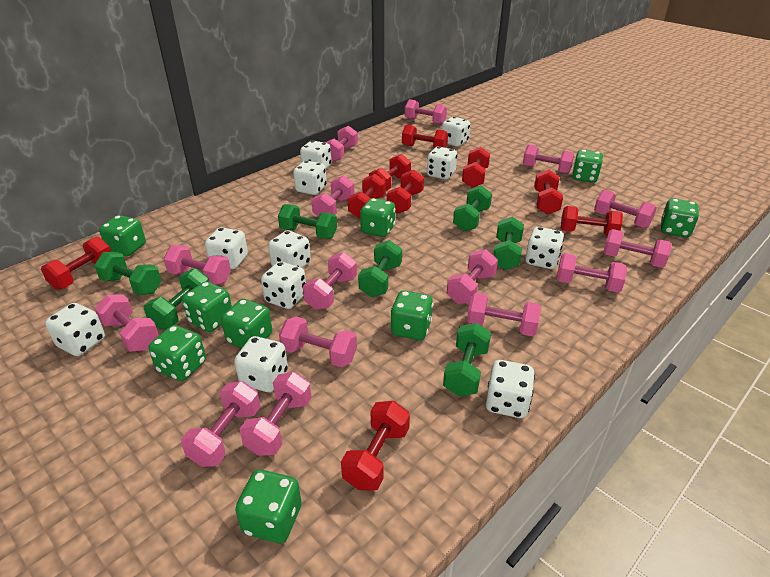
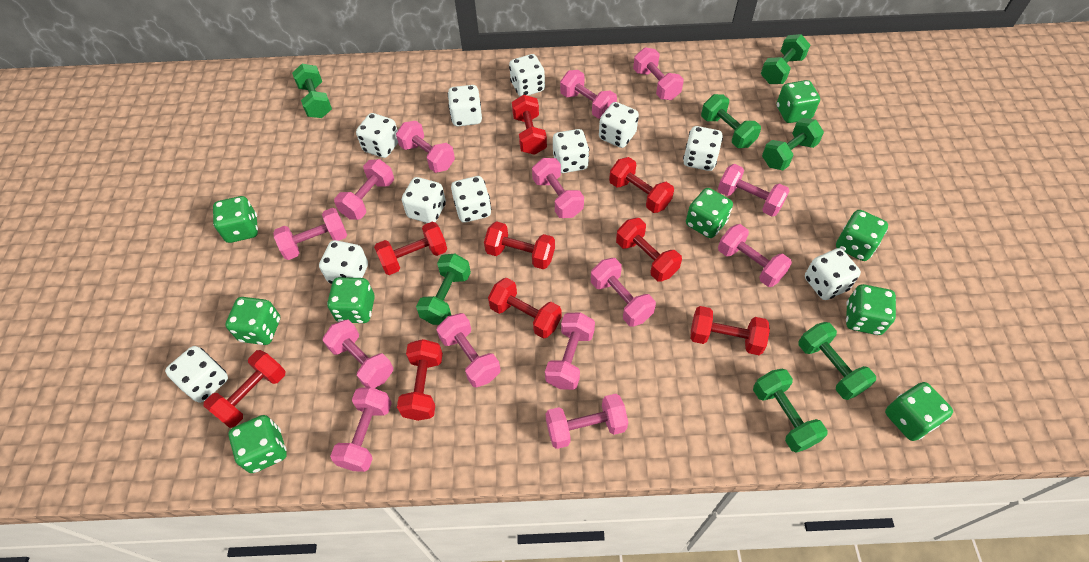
pink dumbbell: 15 -> 14

